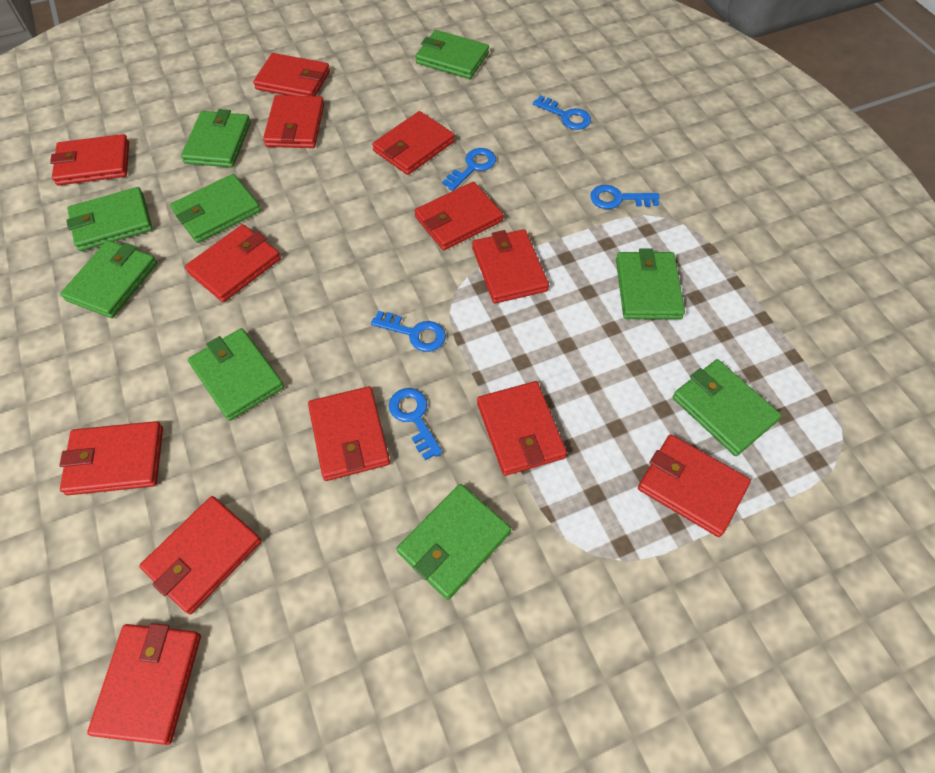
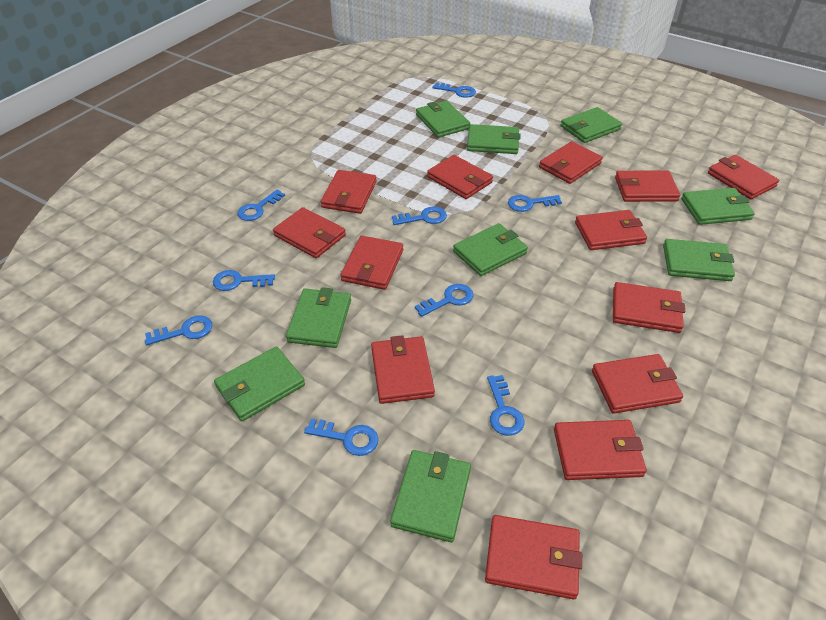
blue key: 5 -> 9

